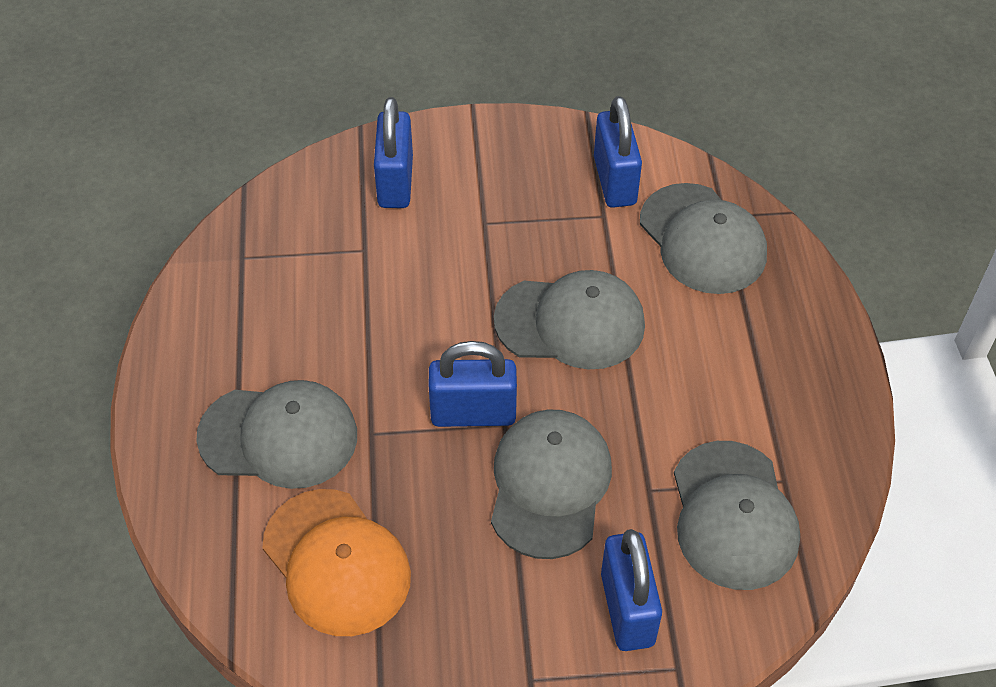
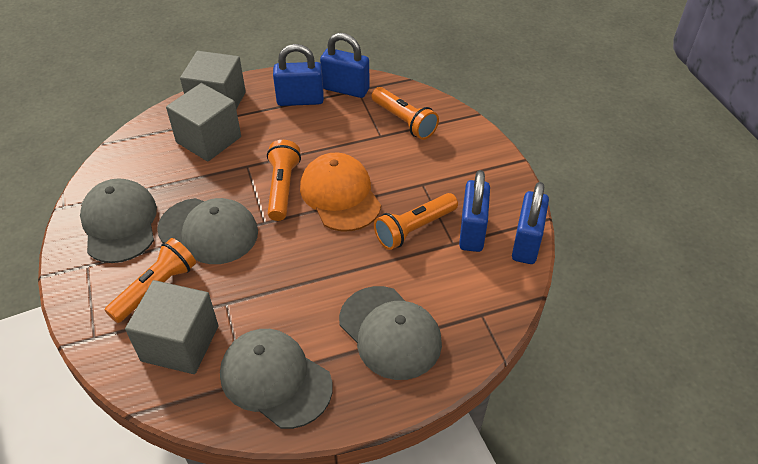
grey cap: 5 -> 4
grey cube: 0 -> 3
orange flashlight: 0 -> 4

